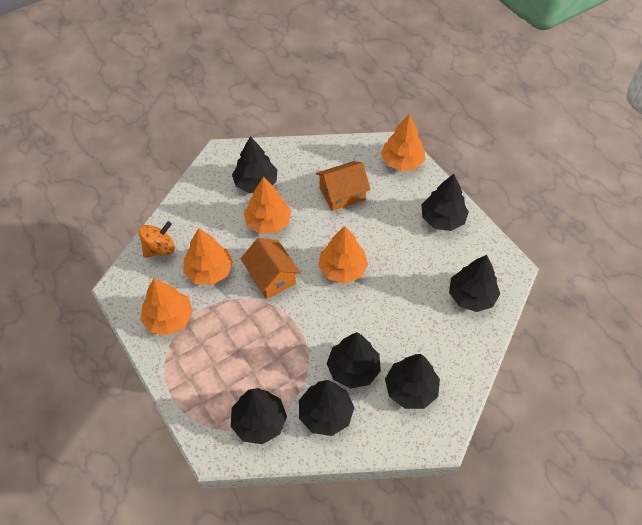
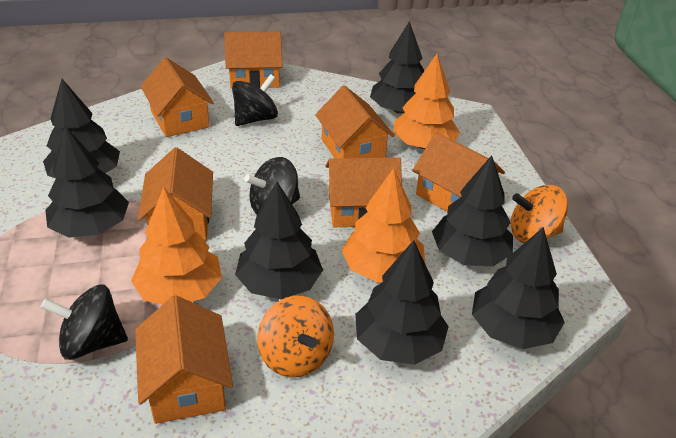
black spinning top: 0 -> 3
orange house: 2 -> 7
orange spinning top: 1 -> 2
orange tree: 5 -> 3

